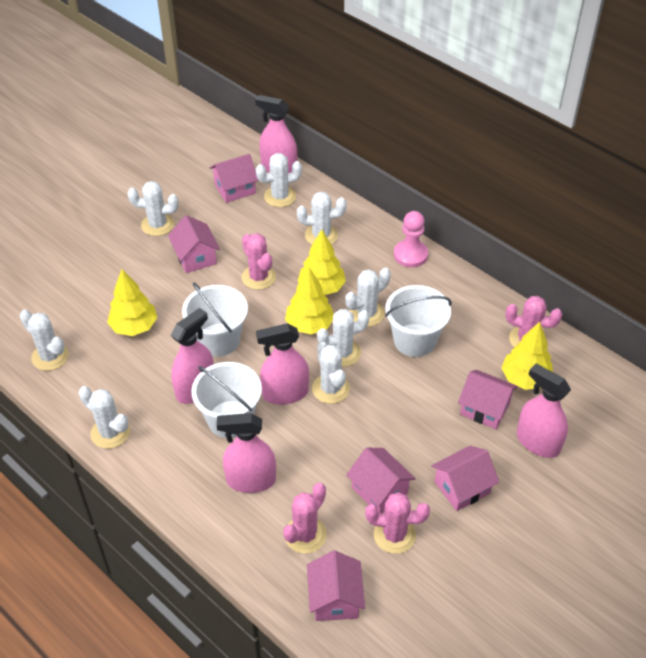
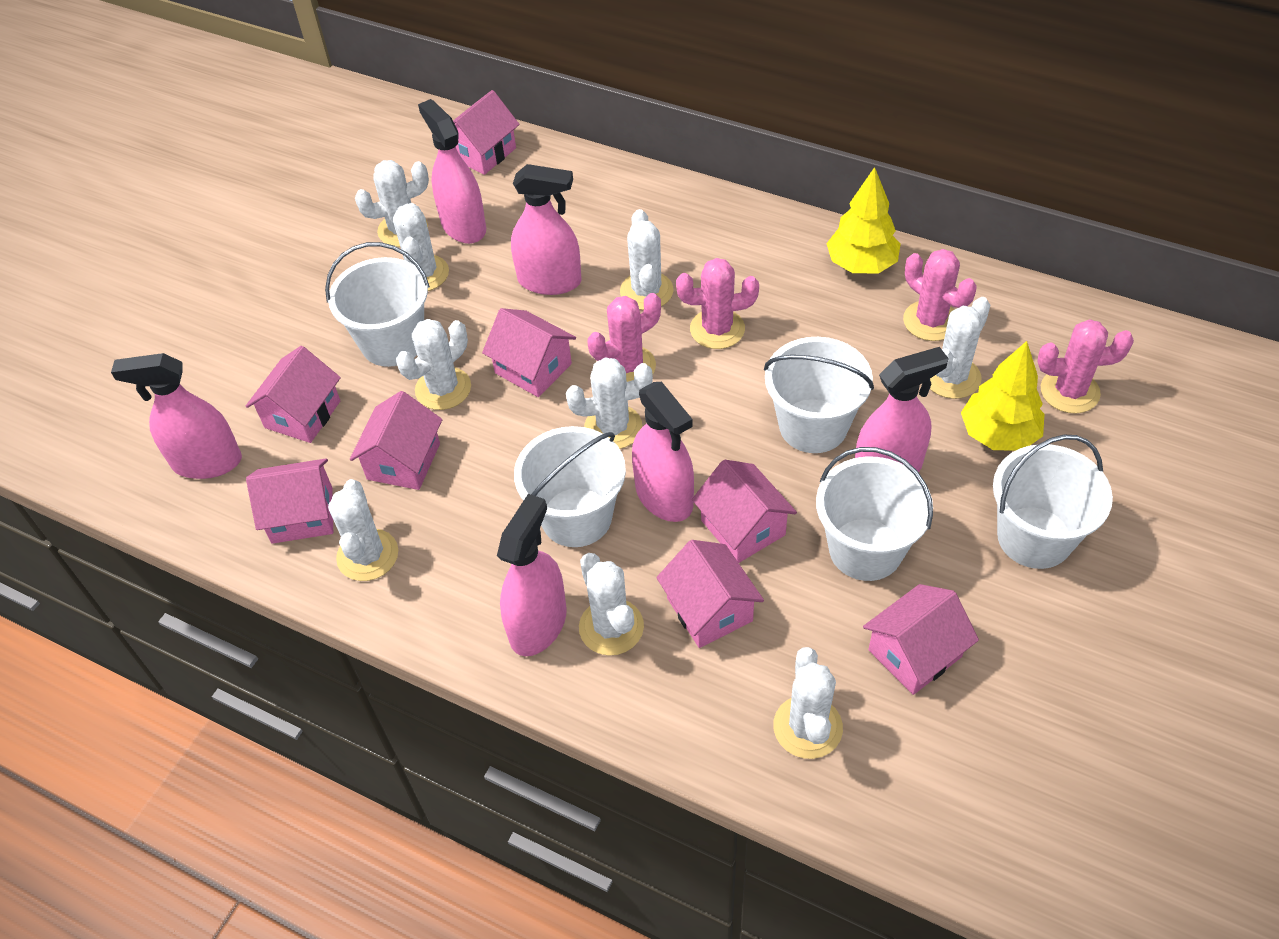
pink house: 6 -> 8
pink pawn: 1 -> 0
pink spray bottle: 5 -> 6
white bucket: 3 -> 5
white cactus: 8 -> 9
yellow tree: 4 -> 2

